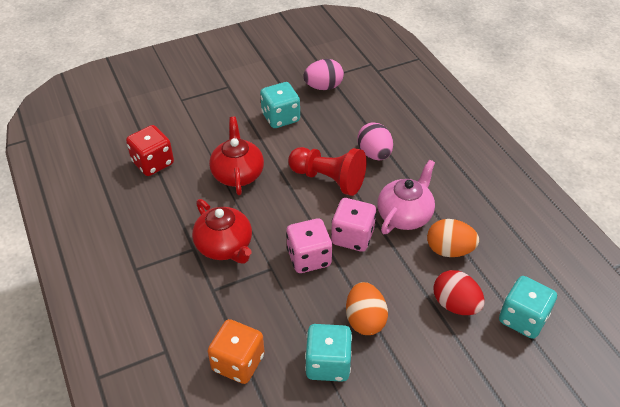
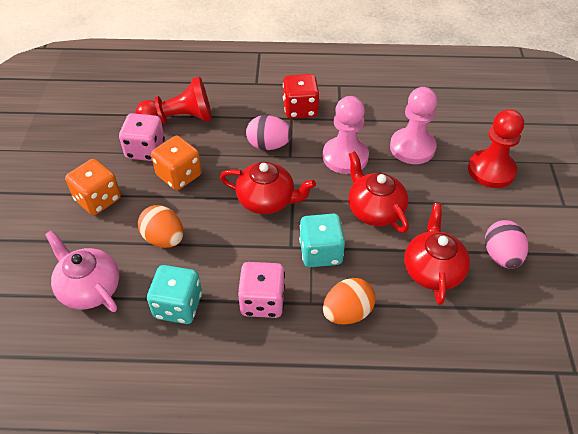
orange dice: 1 -> 2
pink pawn: 0 -> 2
red egg: 1 -> 0
red pawn: 1 -> 2
red teapot: 2 -> 3
turquoise dice: 3 -> 2

